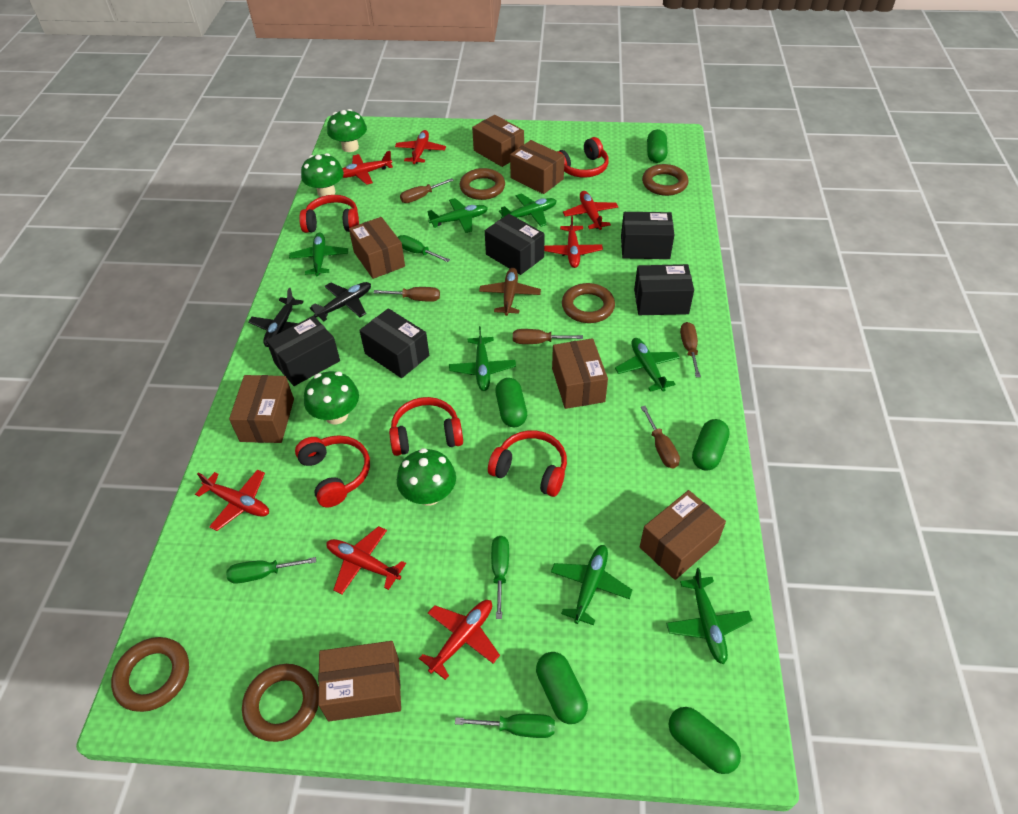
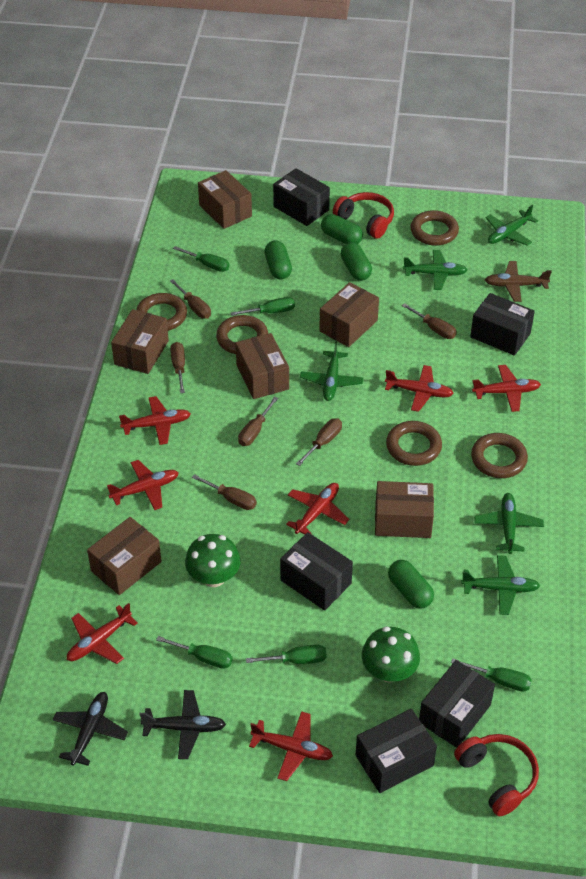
brown box: 7 -> 6
brown screwdriver: 5 -> 6
green capsule: 5 -> 4
green mushroom: 4 -> 2
green plane: 7 -> 5
green screwdriver: 4 -> 5
red headphones: 5 -> 2

